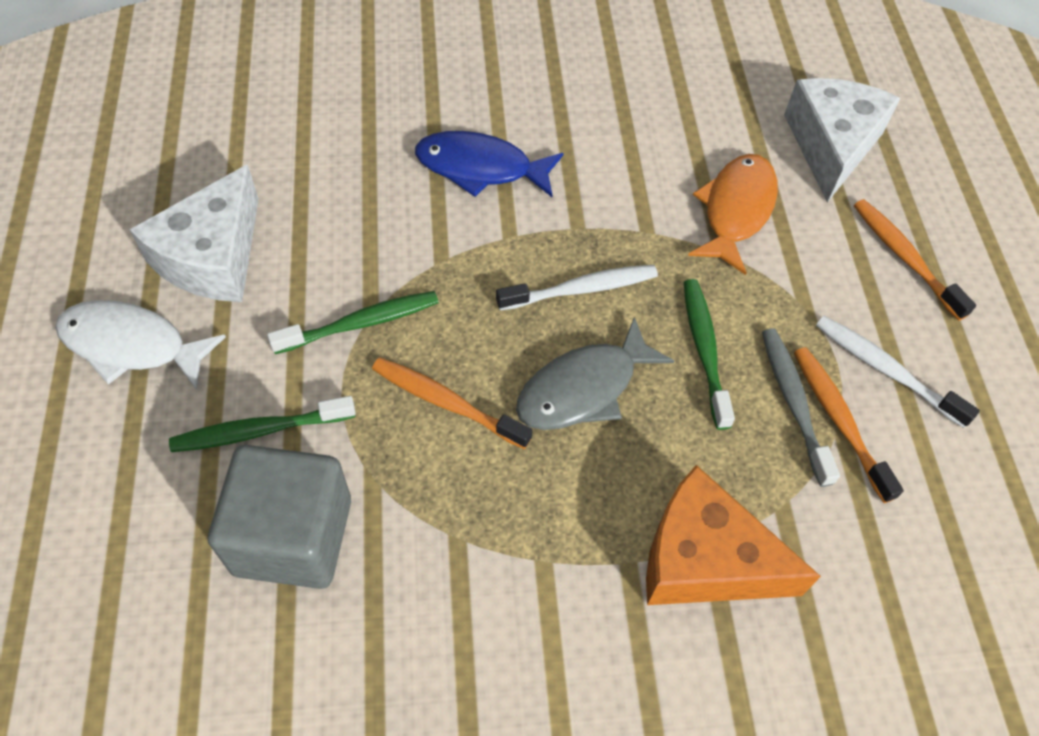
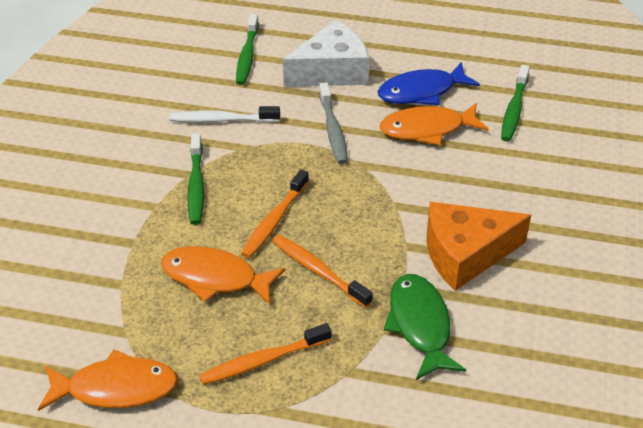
green fish: 0 -> 1
grey cube: 1 -> 0
grey fish: 1 -> 0
orange fish: 1 -> 3
white cheese: 2 -> 1
white fish: 1 -> 0
white toothbrush: 2 -> 1

